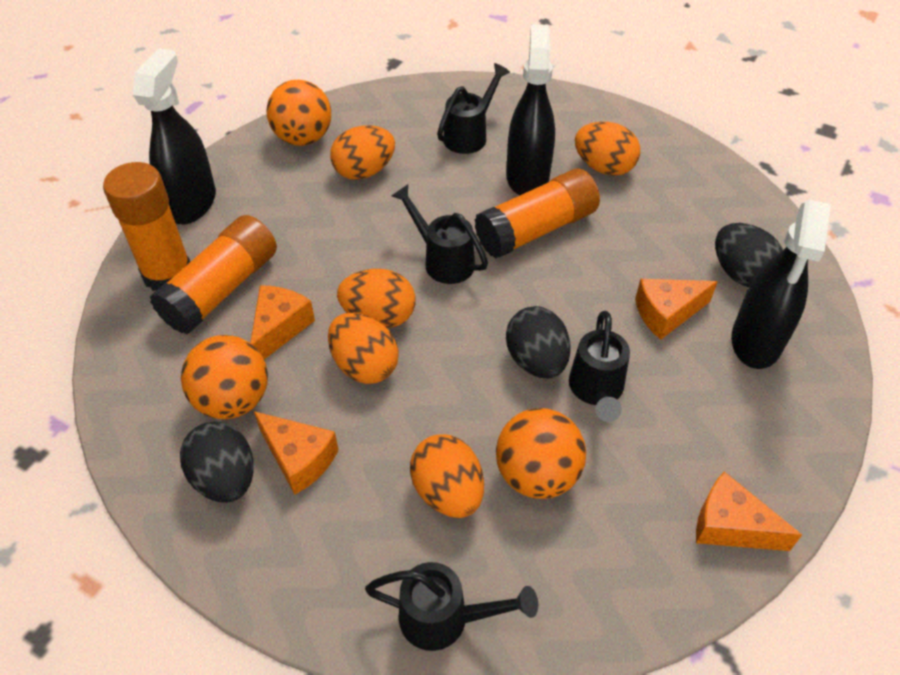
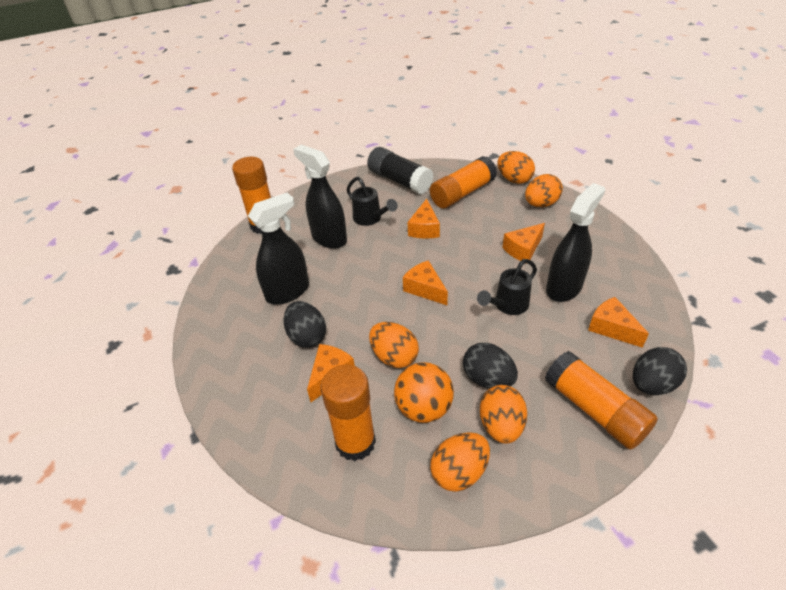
black glue stick: 0 -> 1
black watering can: 4 -> 2
orange ball: 3 -> 1
orange cheese: 4 -> 5
orange glue stick: 3 -> 4

